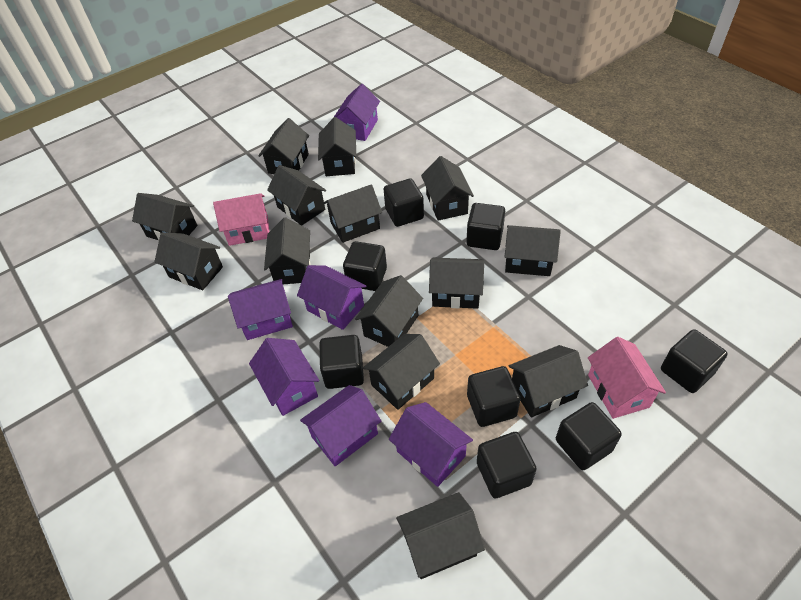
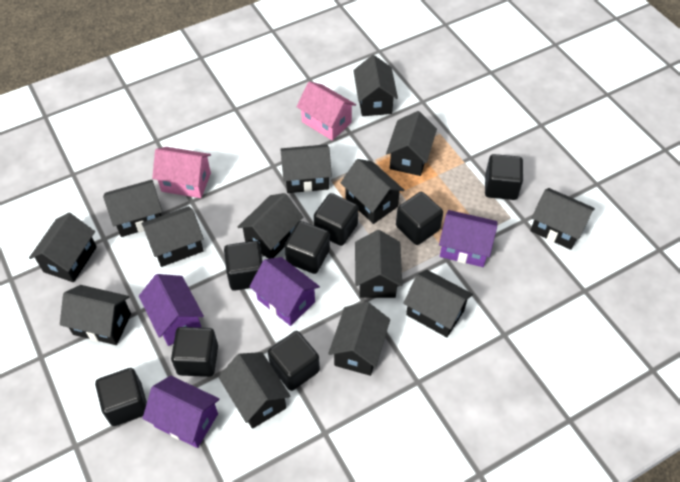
purple house: 6 -> 4

